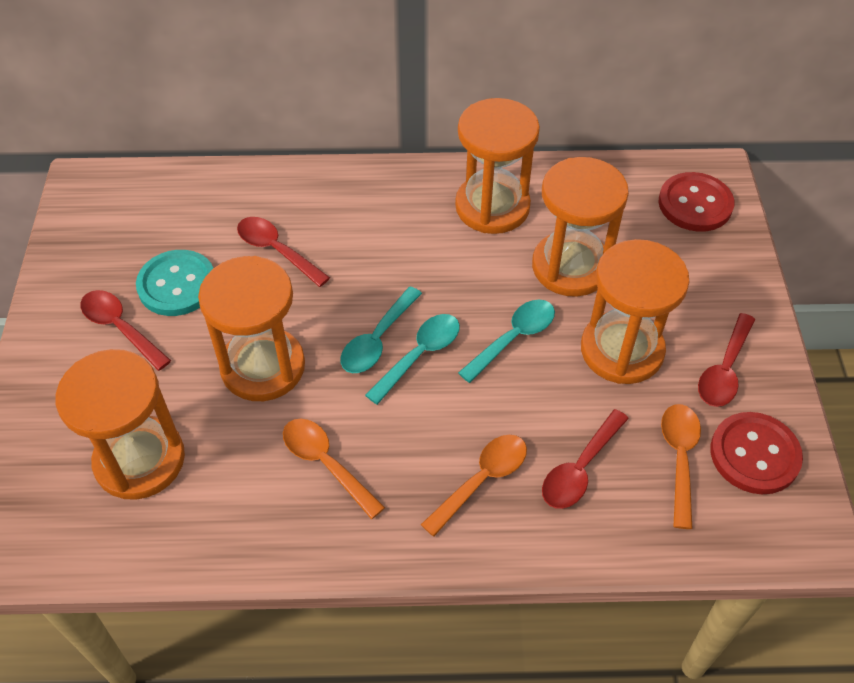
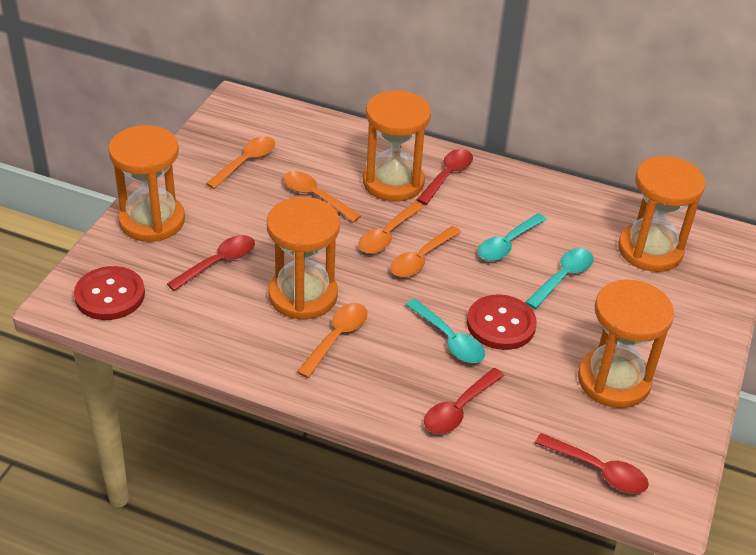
orange spoon: 3 -> 5
turquoise button: 1 -> 0

